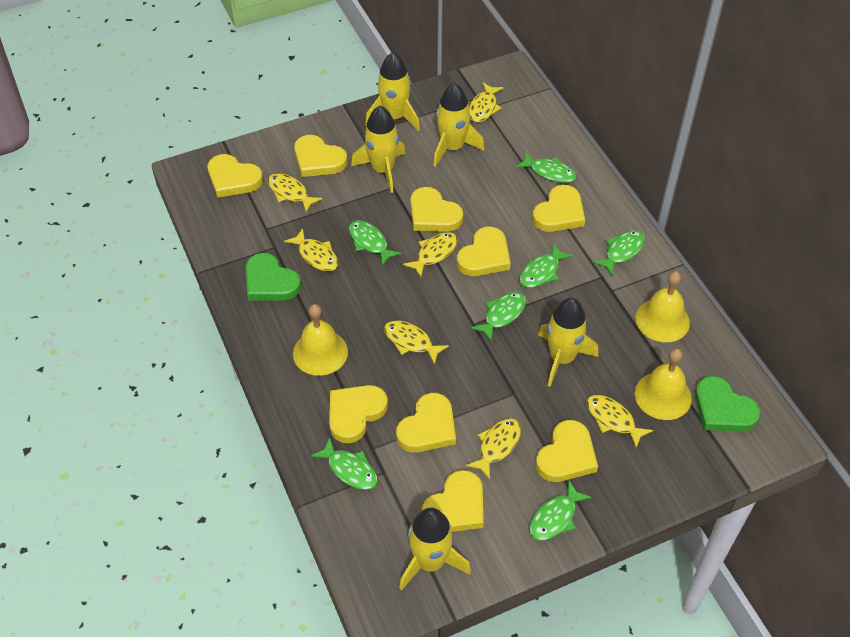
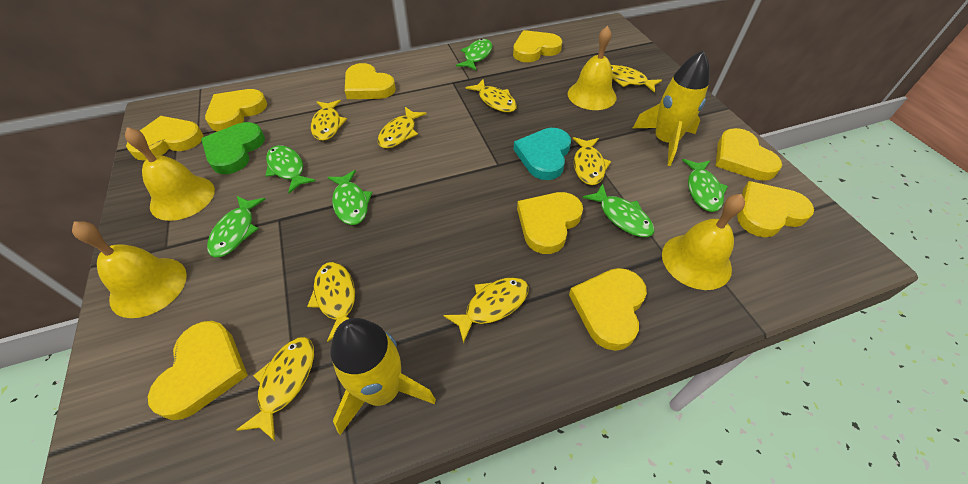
green fish: 7 -> 6
green heart: 2 -> 1
turquoise heart: 0 -> 1
yellow bell: 3 -> 4
yellow fish: 7 -> 8
yellow rocket: 5 -> 2

